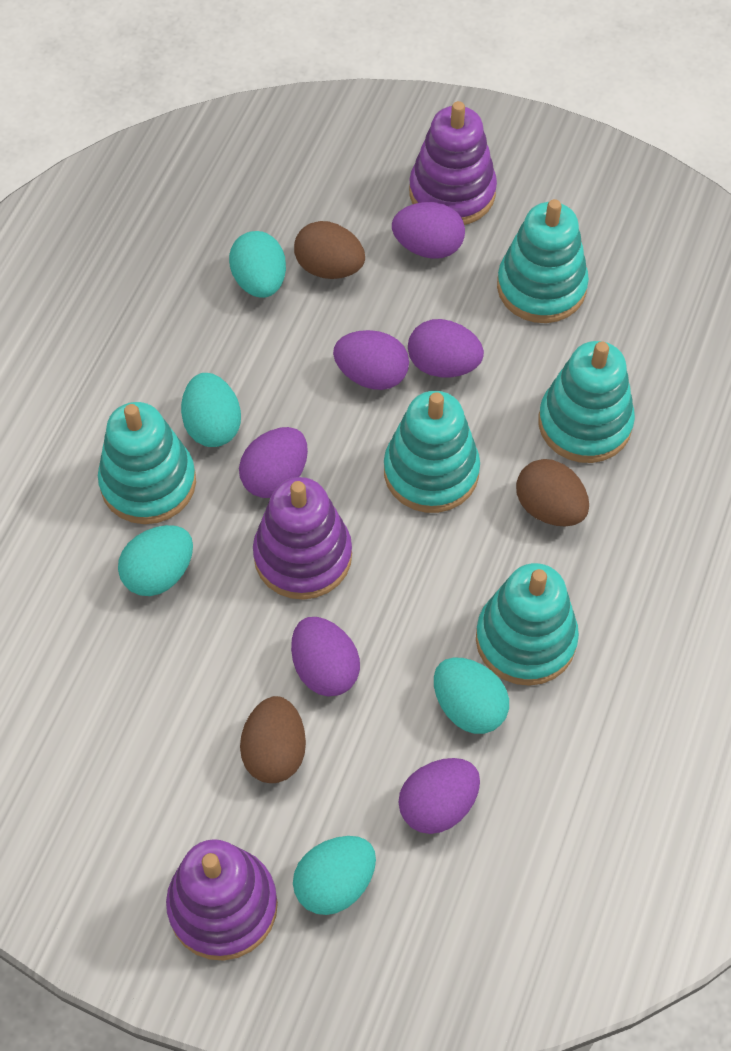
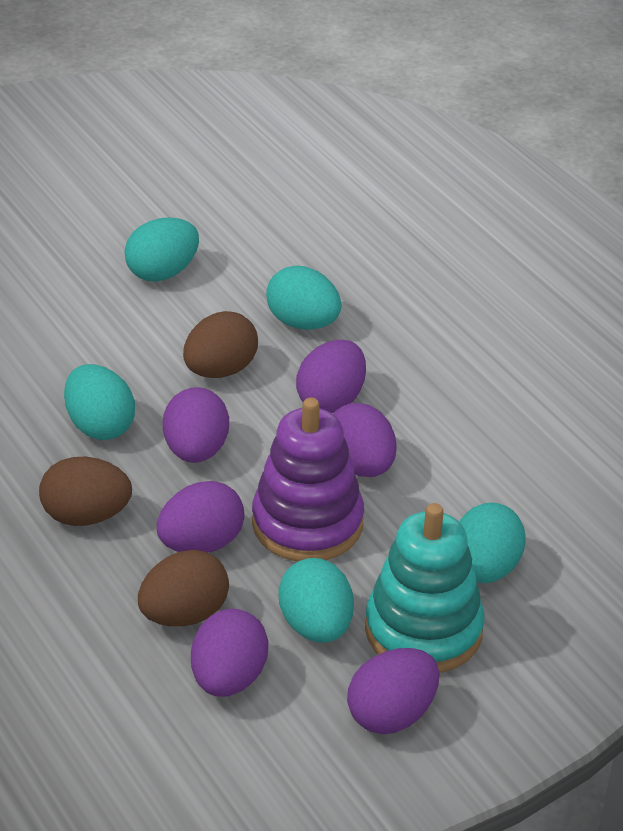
purple stacking toy: 3 -> 1
turquoise stacking toy: 5 -> 1

